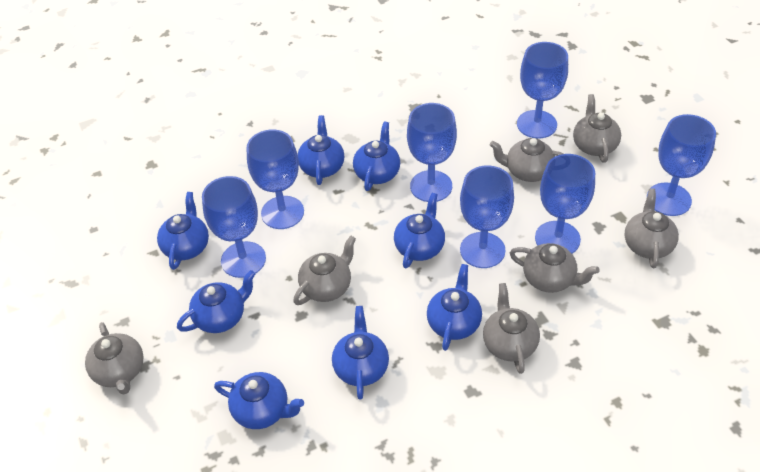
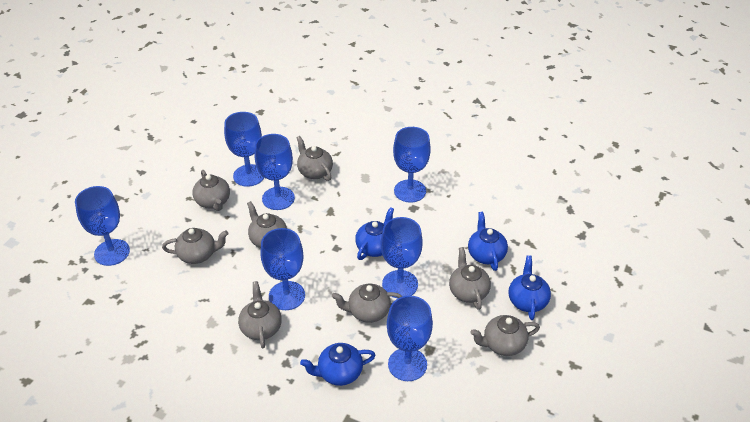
blue teapot: 8 -> 4
grey teapot: 7 -> 8

